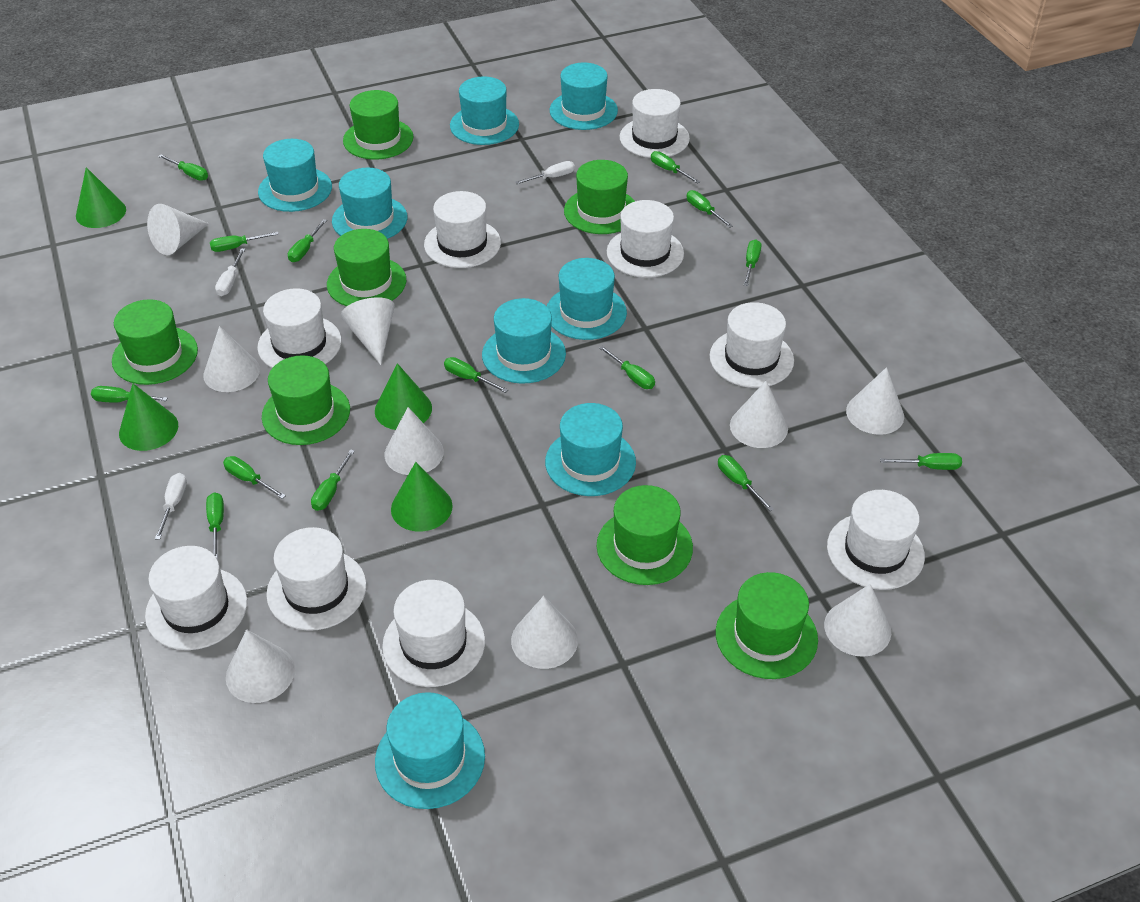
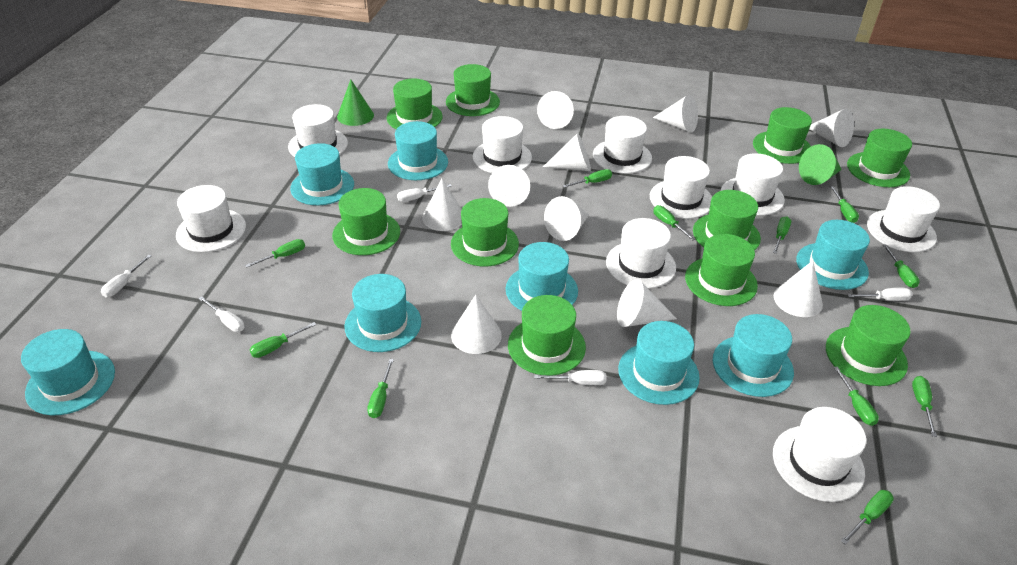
green cone: 4 -> 2
green hat: 7 -> 10
green screwdriver: 14 -> 11
white cone: 9 -> 10
white screwdriver: 3 -> 5

